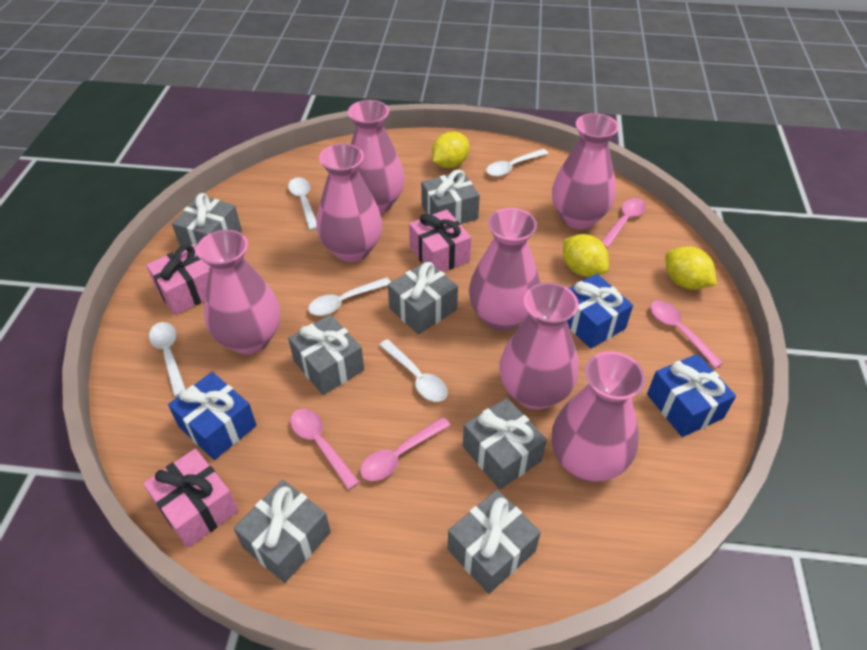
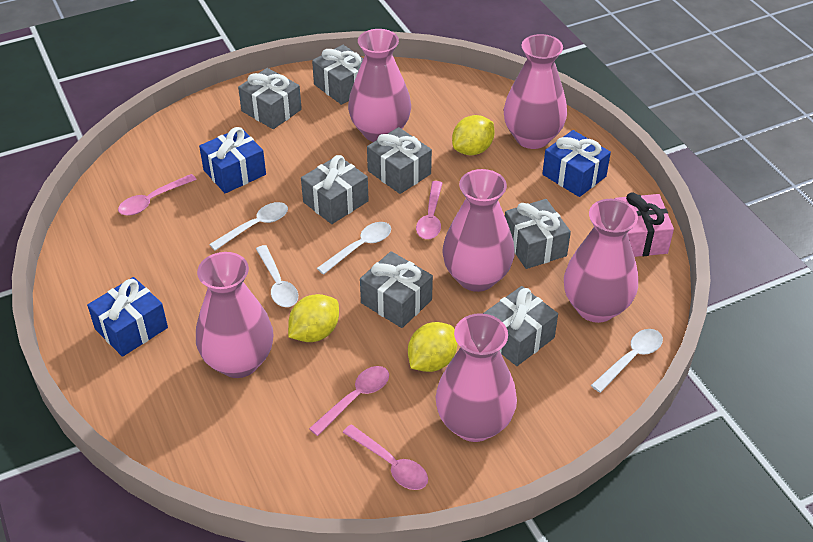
pink gift: 3 -> 1
pink vase: 7 -> 6
white spoon: 5 -> 4

